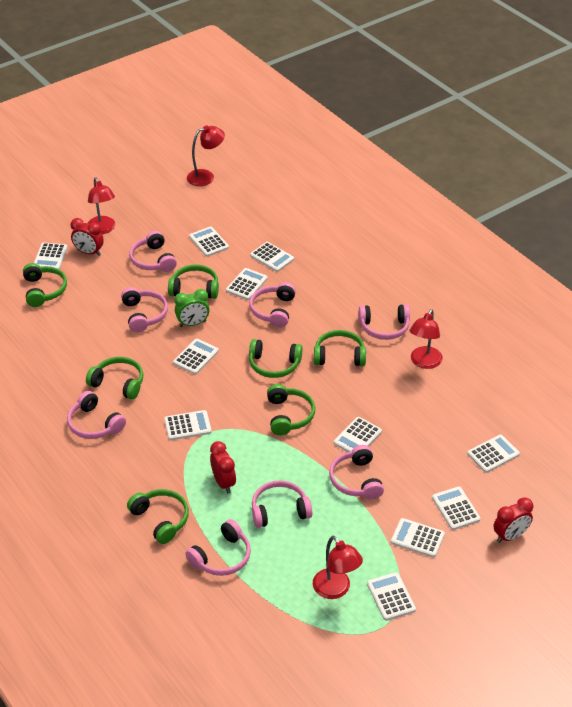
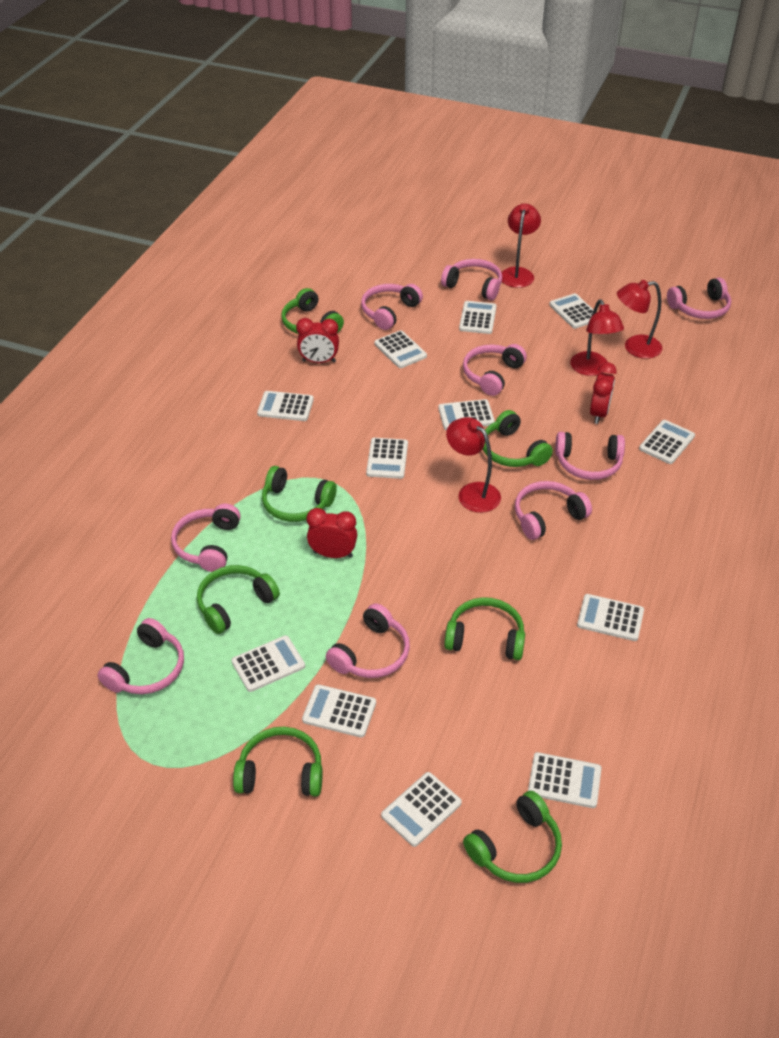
green clock: 1 -> 0
pink headphones: 8 -> 9
white calculator: 11 -> 12

